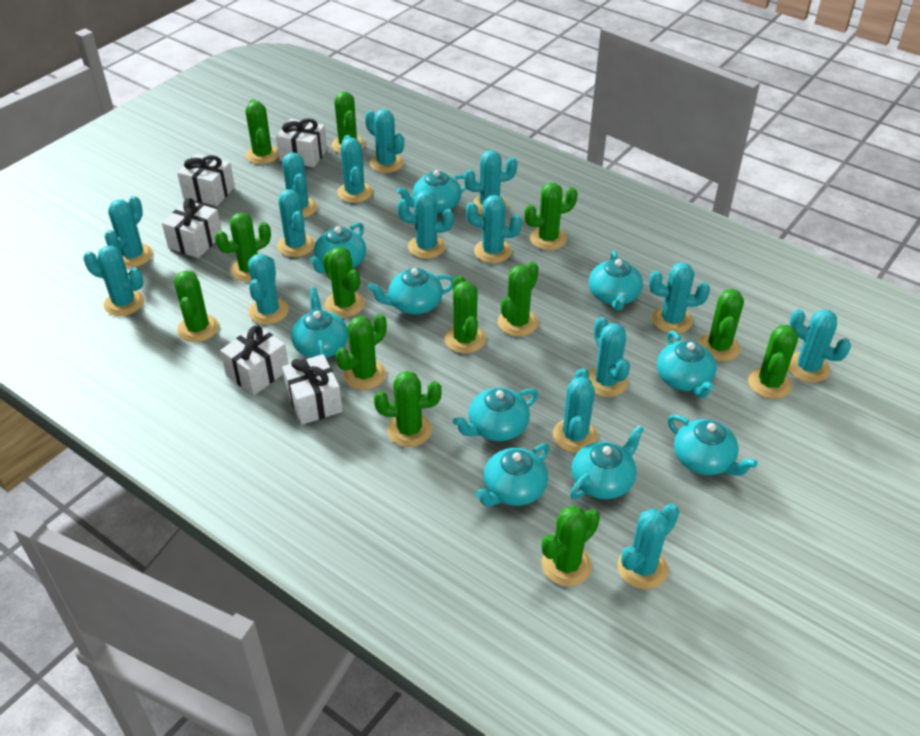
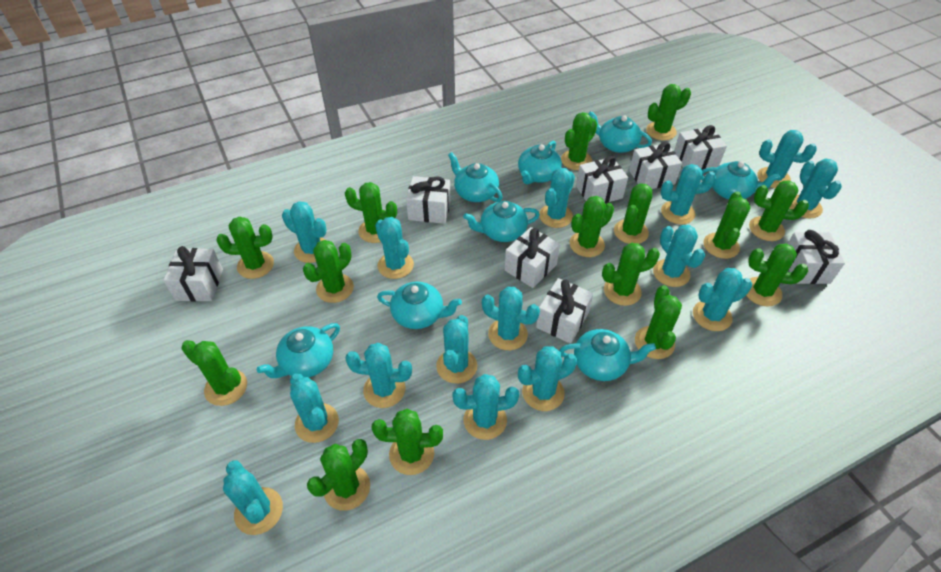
green cactus: 13 -> 15
turquoise teapot: 10 -> 8
white gift: 5 -> 8

